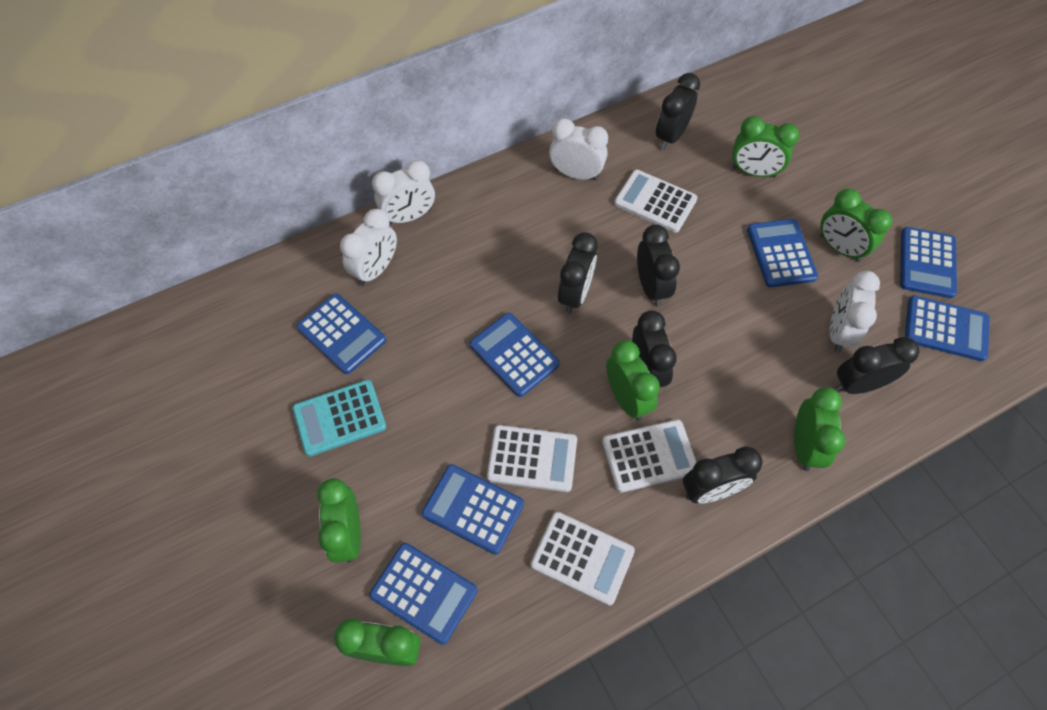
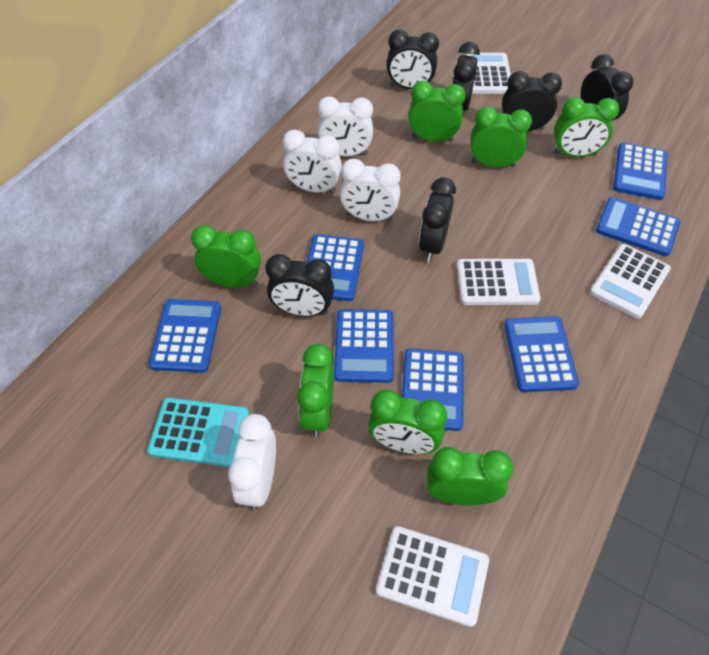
green clock: 6 -> 7

